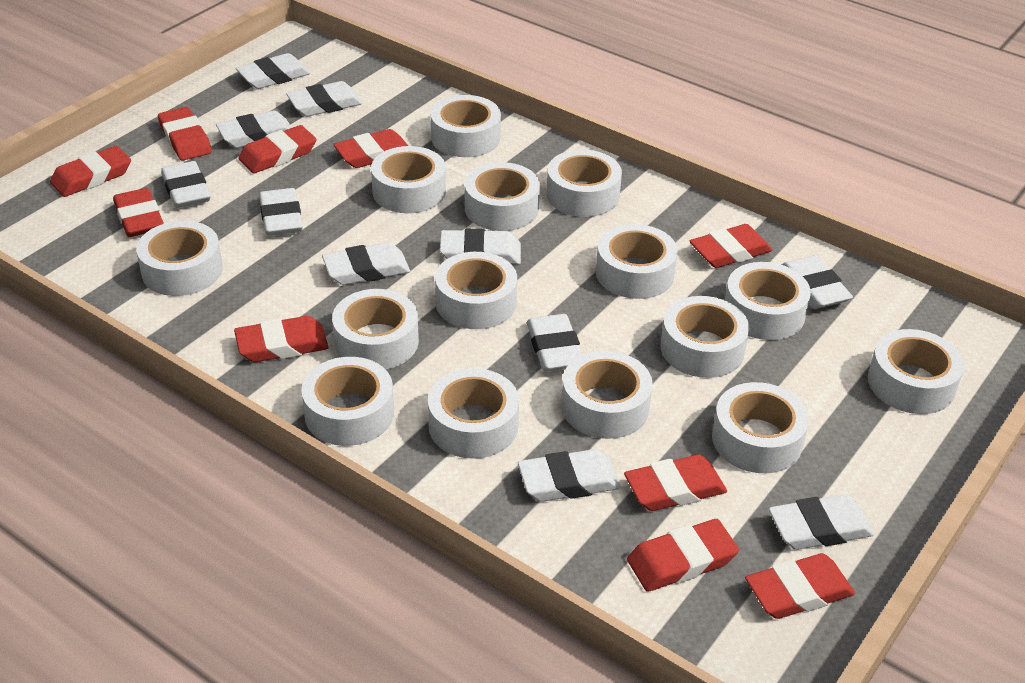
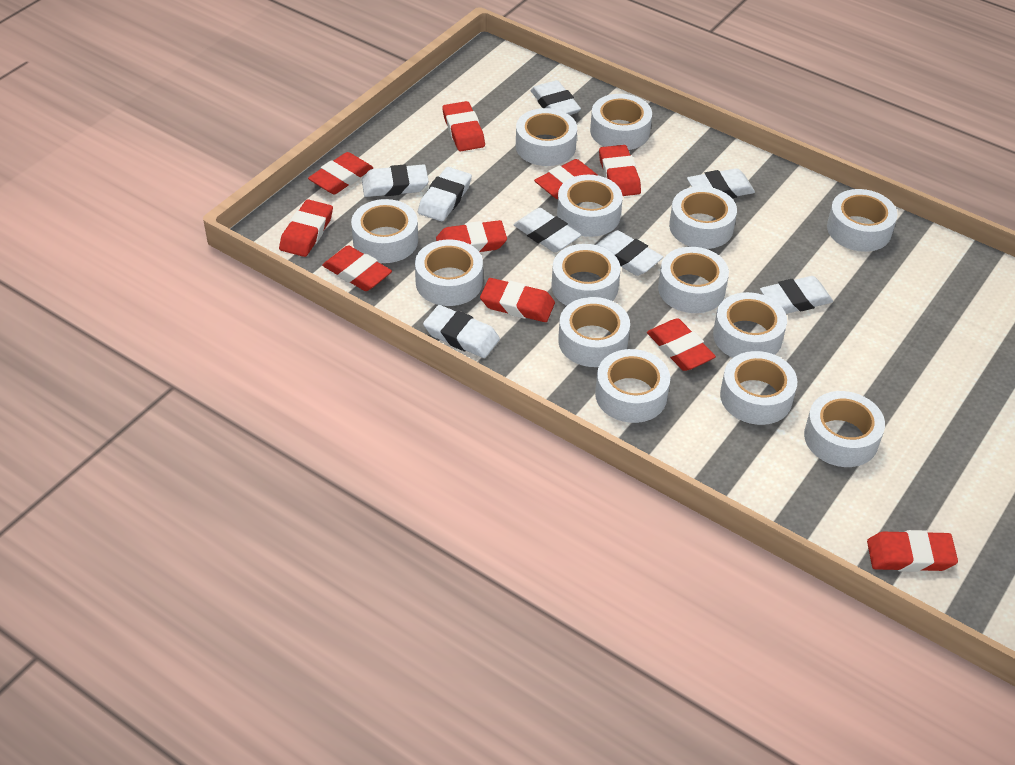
white eraser: 11 -> 8
white tape: 15 -> 14

